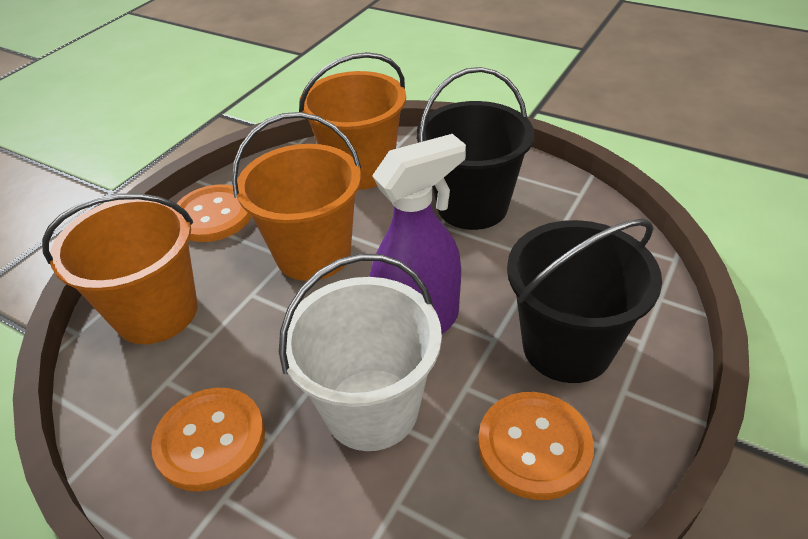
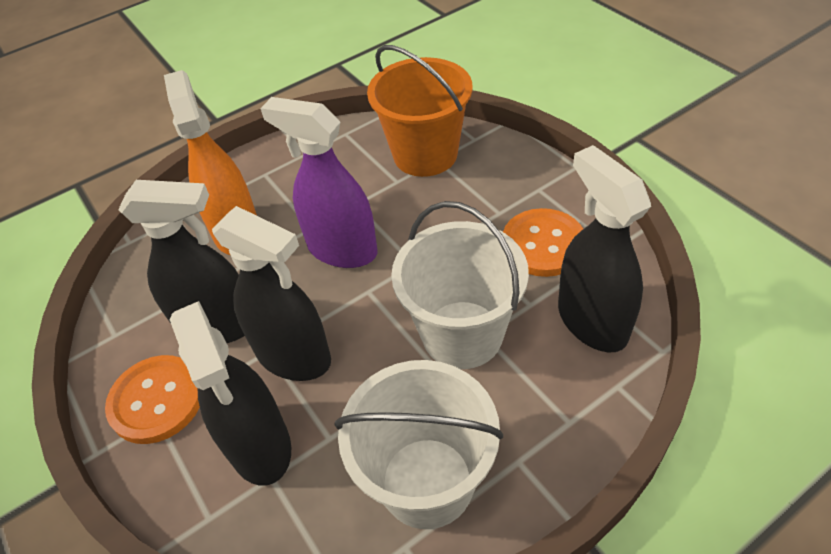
black bucket: 2 -> 0
black spray bottle: 0 -> 4
orange bucket: 3 -> 1
orange button: 3 -> 2
orange spray bottle: 0 -> 1
white bucket: 1 -> 2

